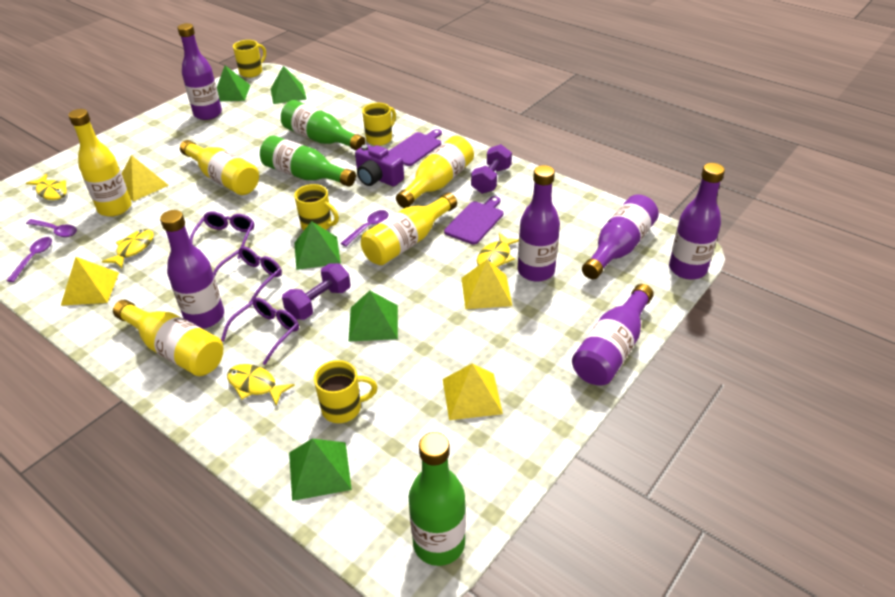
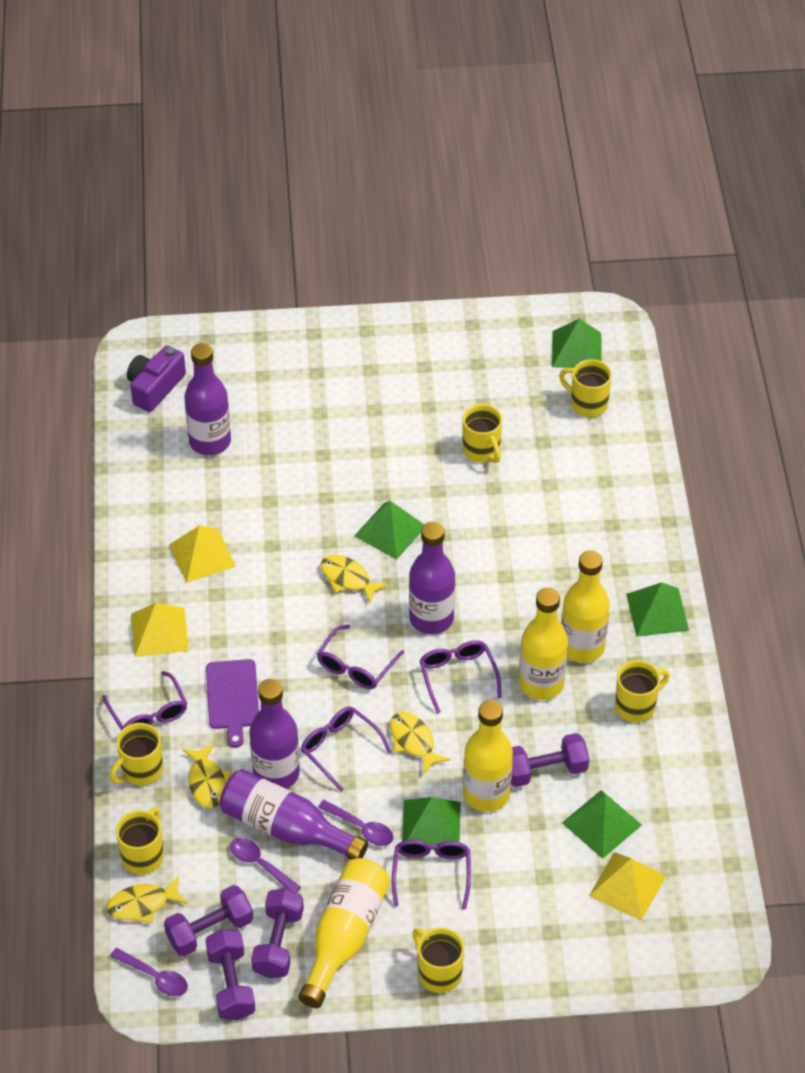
green bottle: 3 -> 0
purple bottle: 6 -> 4
purple cutting board: 2 -> 1
purple dumbbell: 2 -> 4
purple glasses: 3 -> 5
yellow bottle: 5 -> 4
yellow mug: 4 -> 6
yellow pyramid: 4 -> 3

